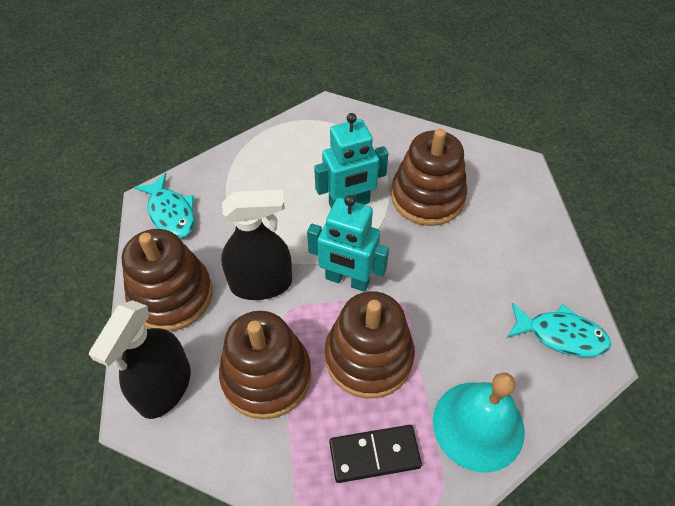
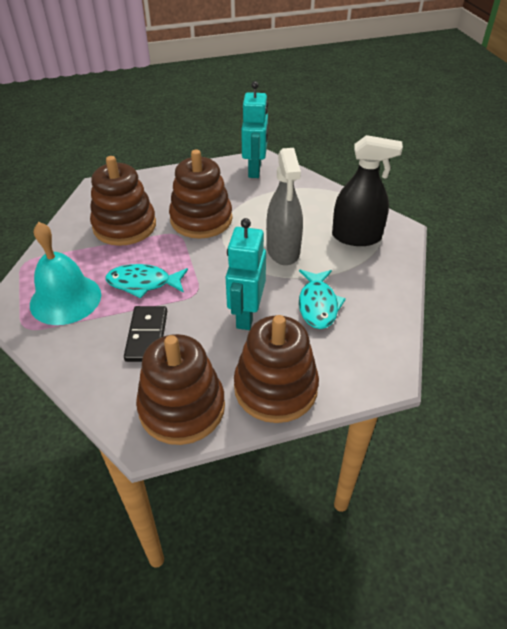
black spray bottle: 2 -> 1
grey spray bottle: 0 -> 1

